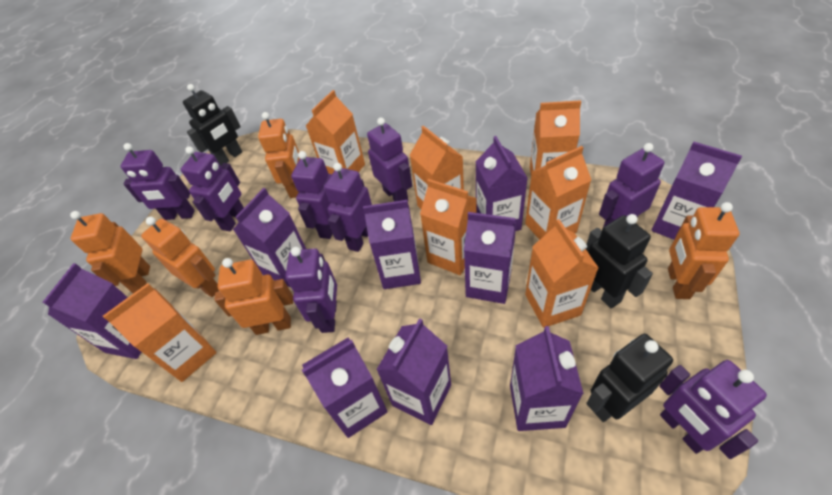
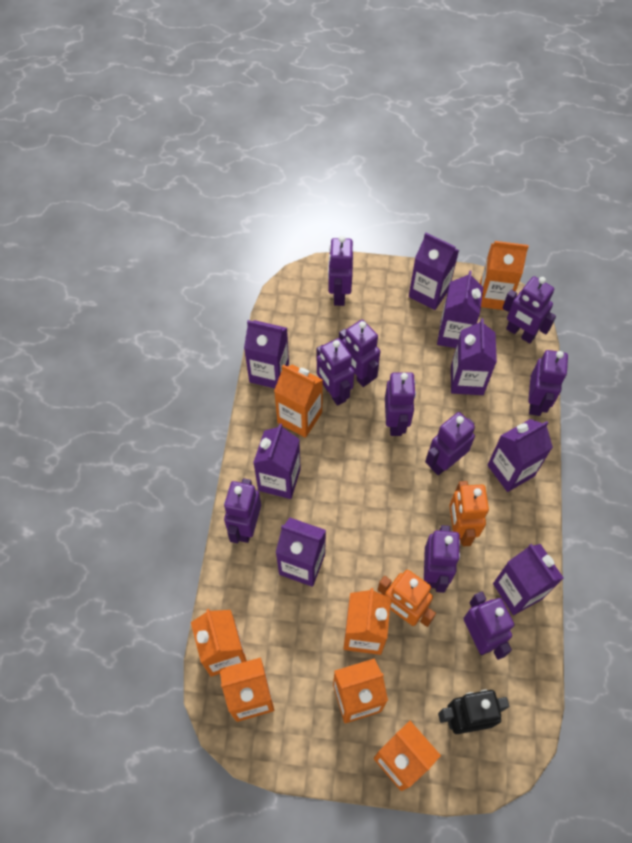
black robot: 3 -> 1
orange robot: 5 -> 2
purple carton: 9 -> 8
purple robot: 8 -> 10

